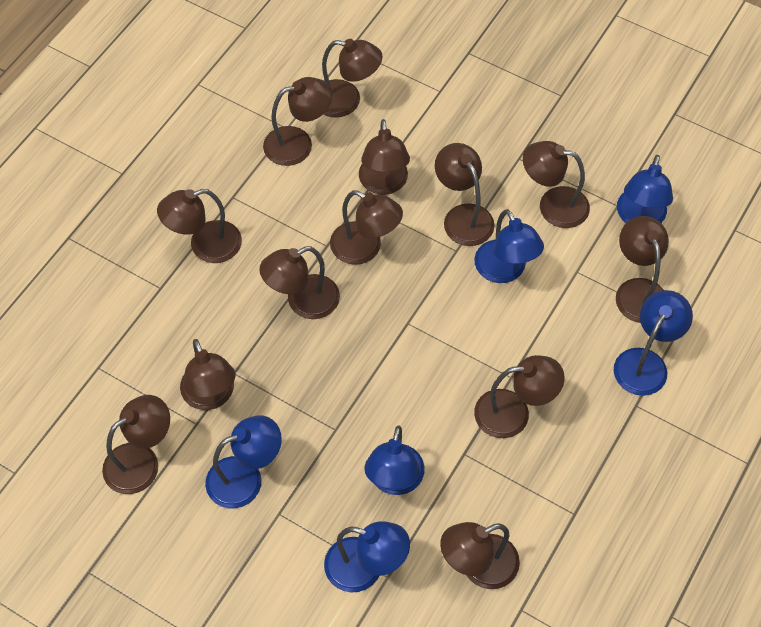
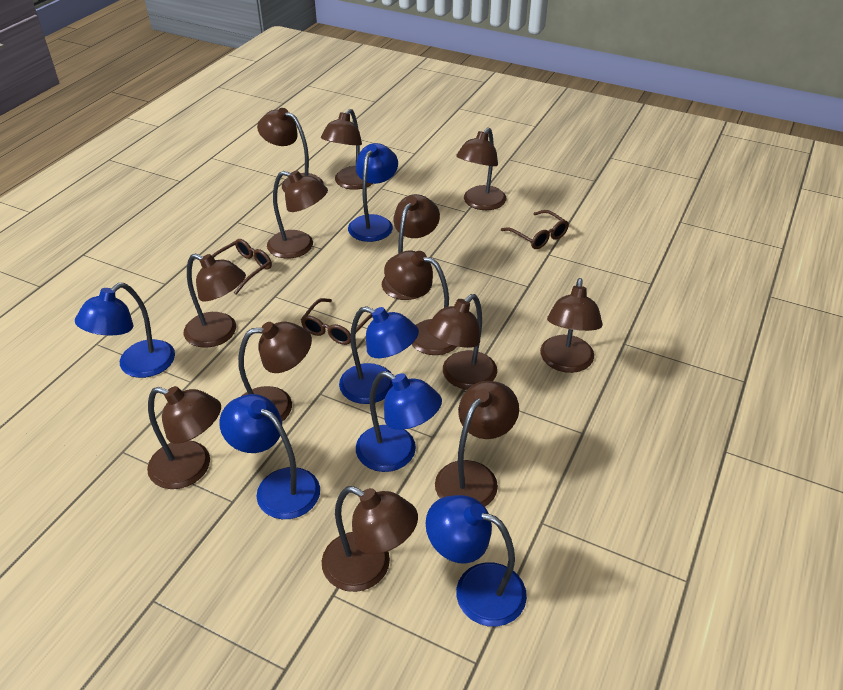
brown glasses: 0 -> 3

